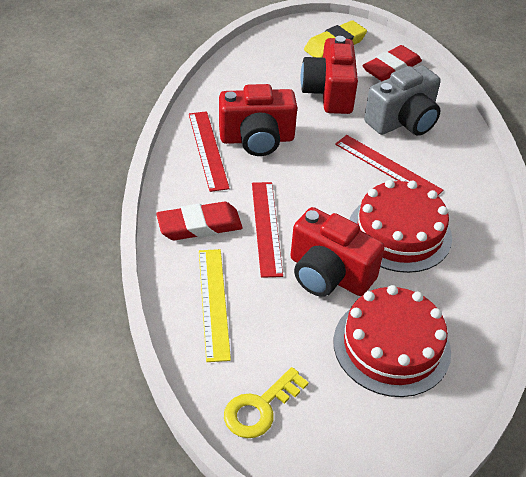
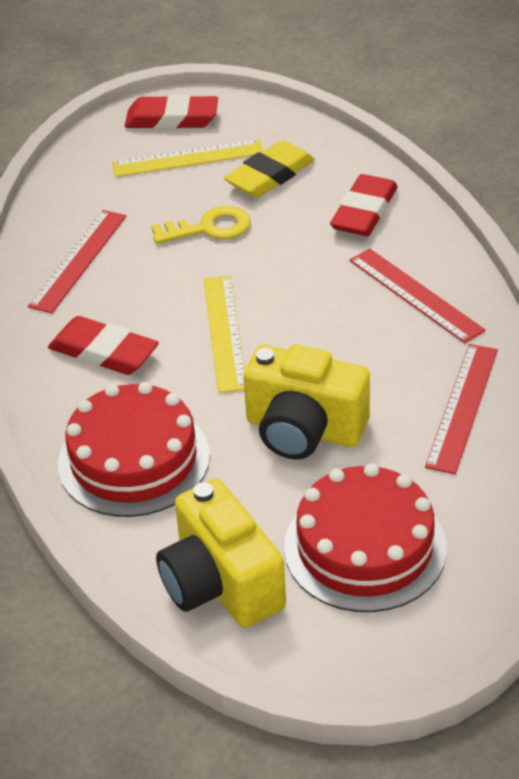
grey camera: 1 -> 0
red camera: 3 -> 0
red eraser: 2 -> 3
yellow camera: 0 -> 2
yellow ruler: 1 -> 2

